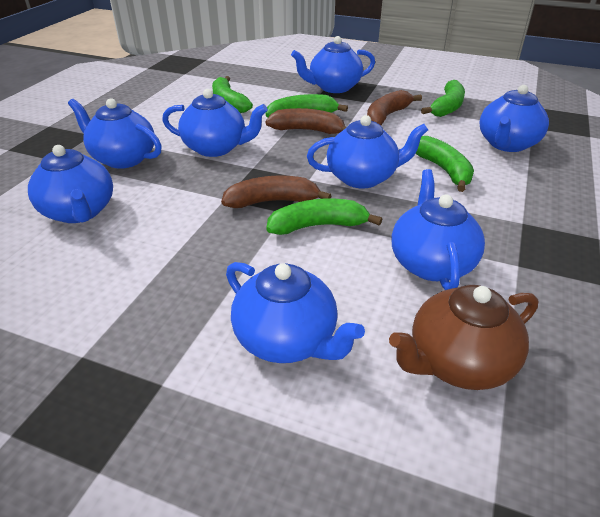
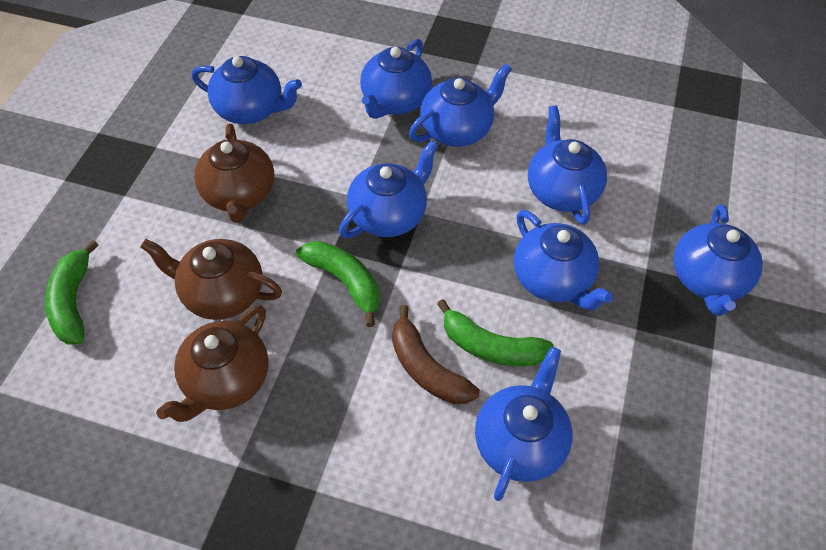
brown banana: 3 -> 1
brown teapot: 1 -> 3
green banana: 5 -> 3

